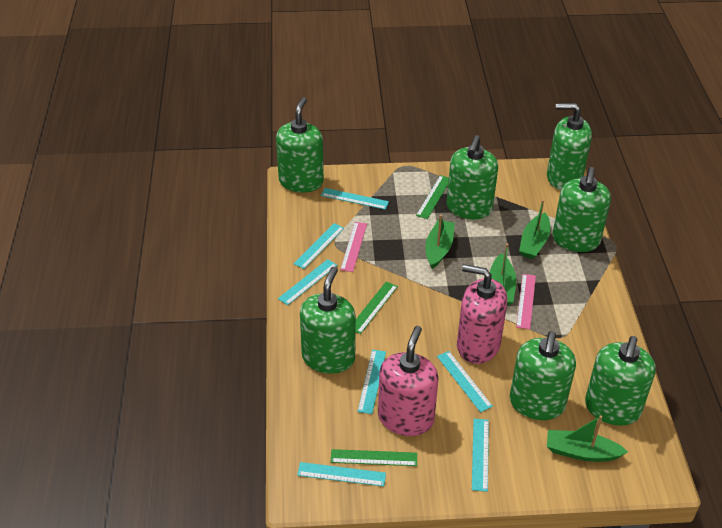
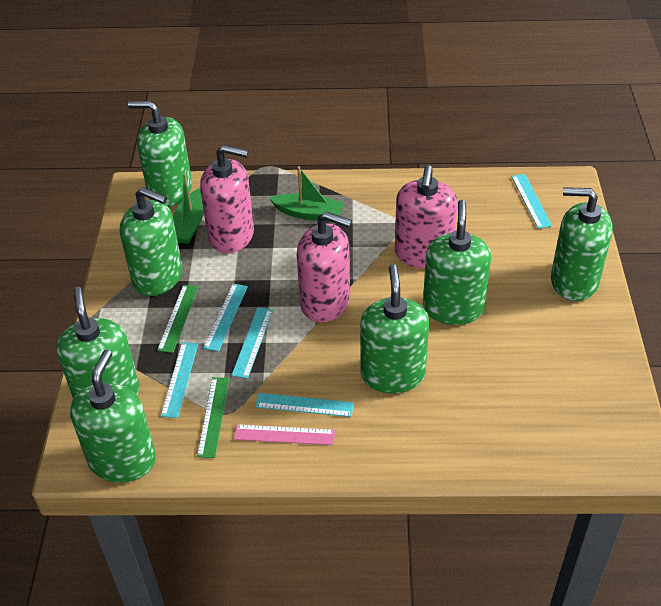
green boat: 4 -> 2
green ruler: 3 -> 2
pink ruler: 2 -> 1
pink soap dispenser: 2 -> 3
turquoise ruler: 7 -> 5

